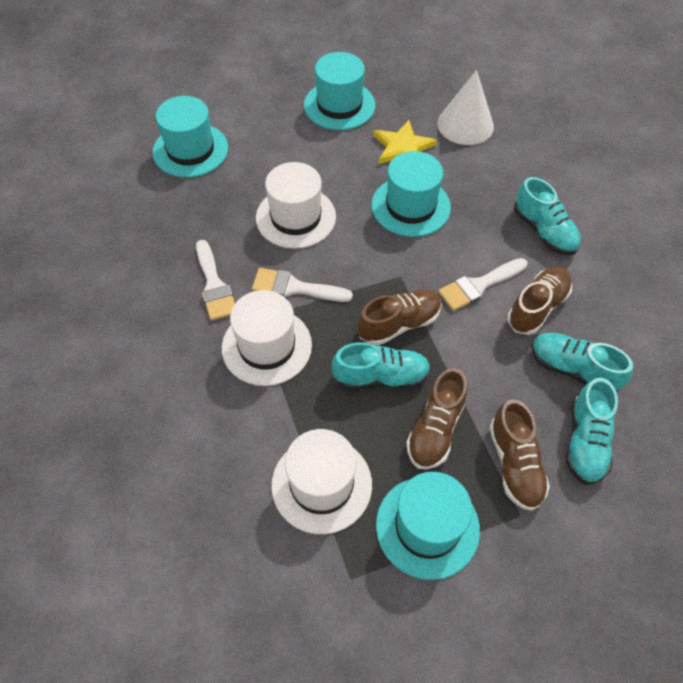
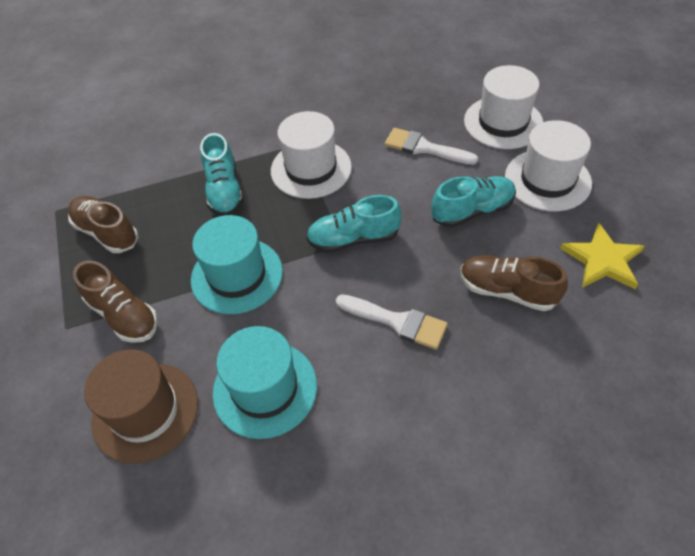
brown hat: 0 -> 1
brown shoe: 4 -> 3
turquoise hat: 4 -> 2
turquoise shoe: 4 -> 3
white brush: 3 -> 2
white cone: 1 -> 0

